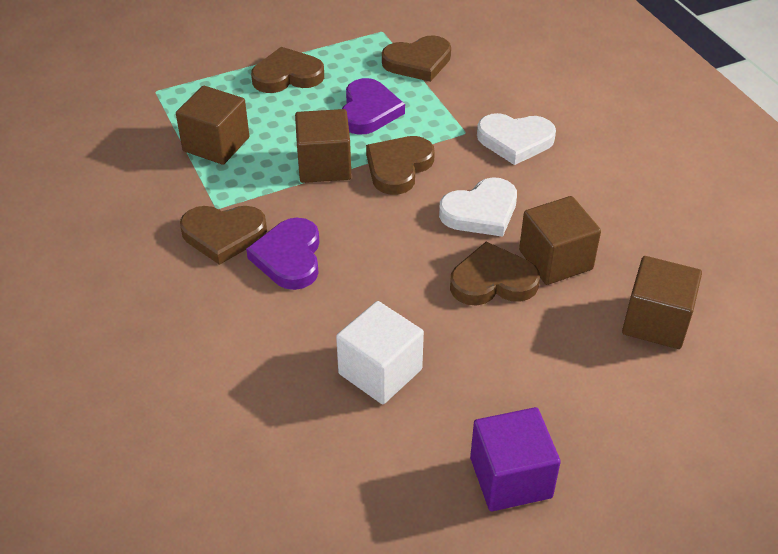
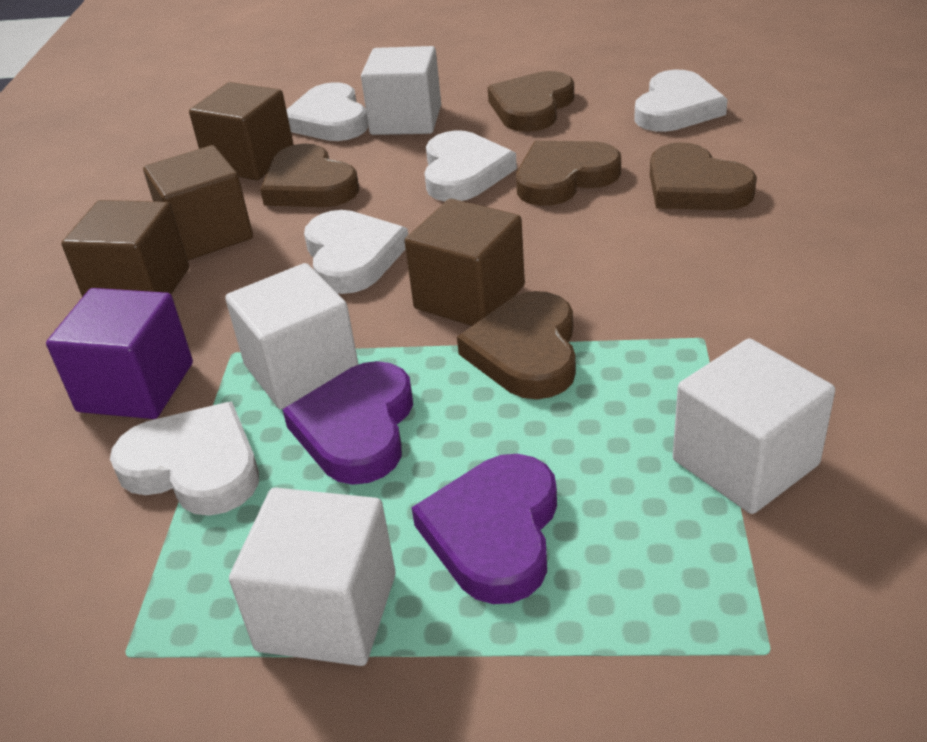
white cube: 1 -> 4
white heart: 2 -> 5

